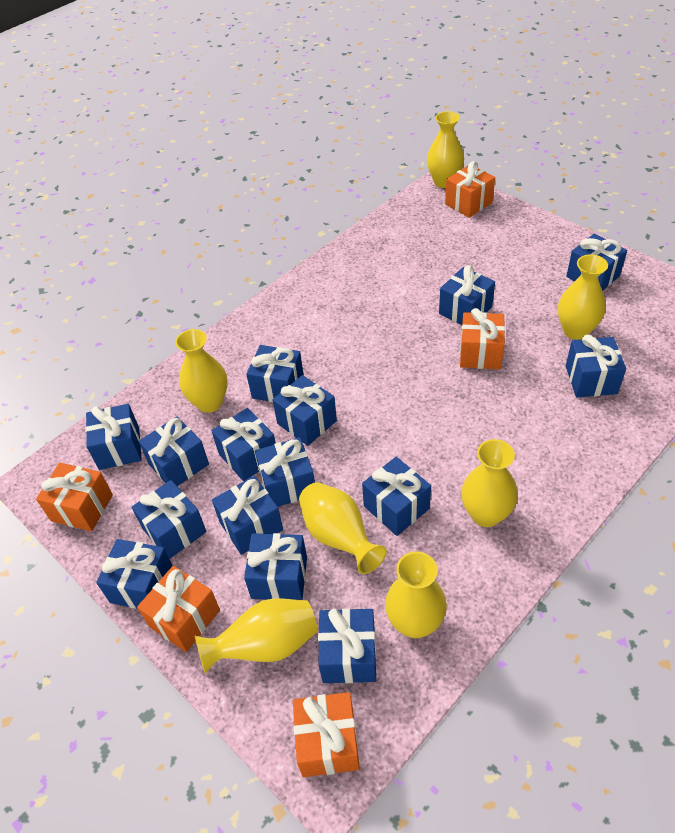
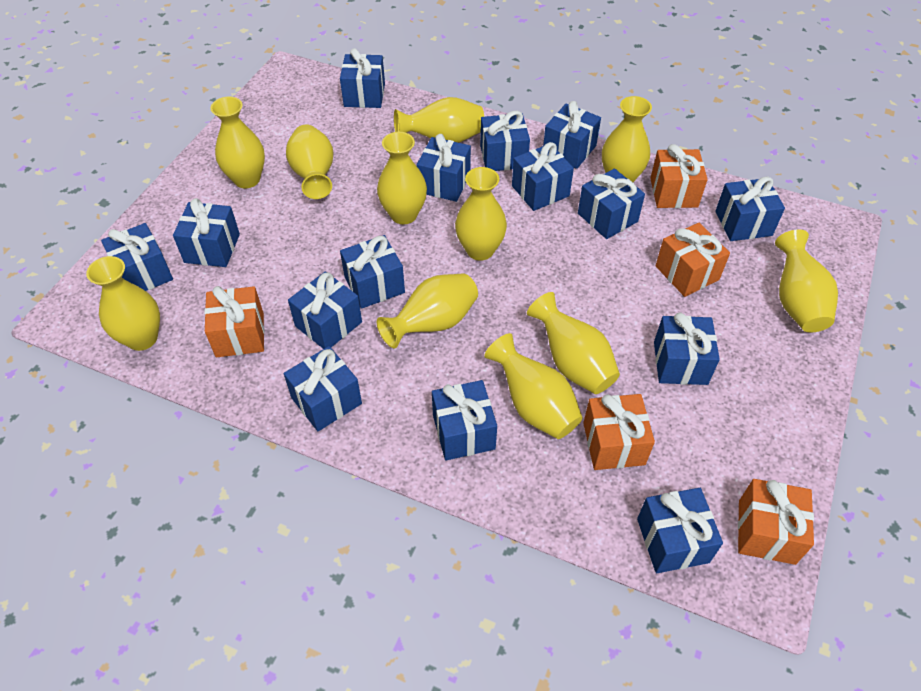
yellow vase: 7 -> 11

